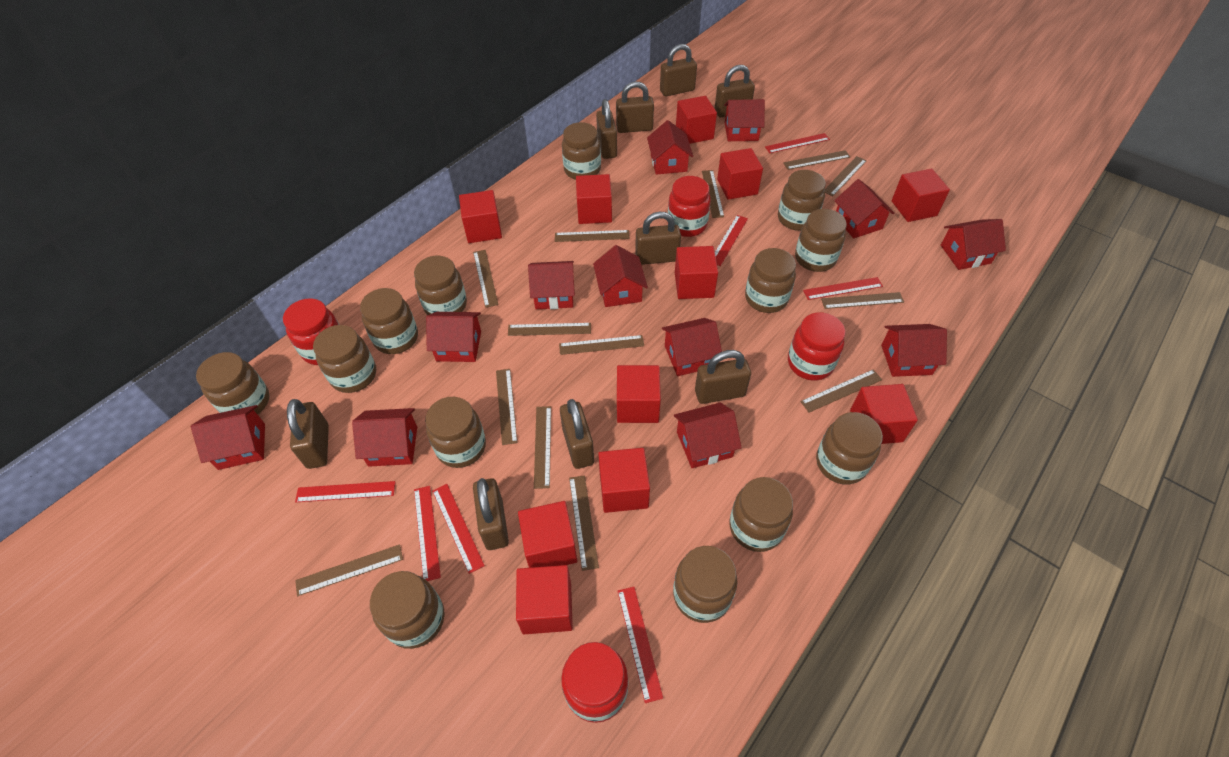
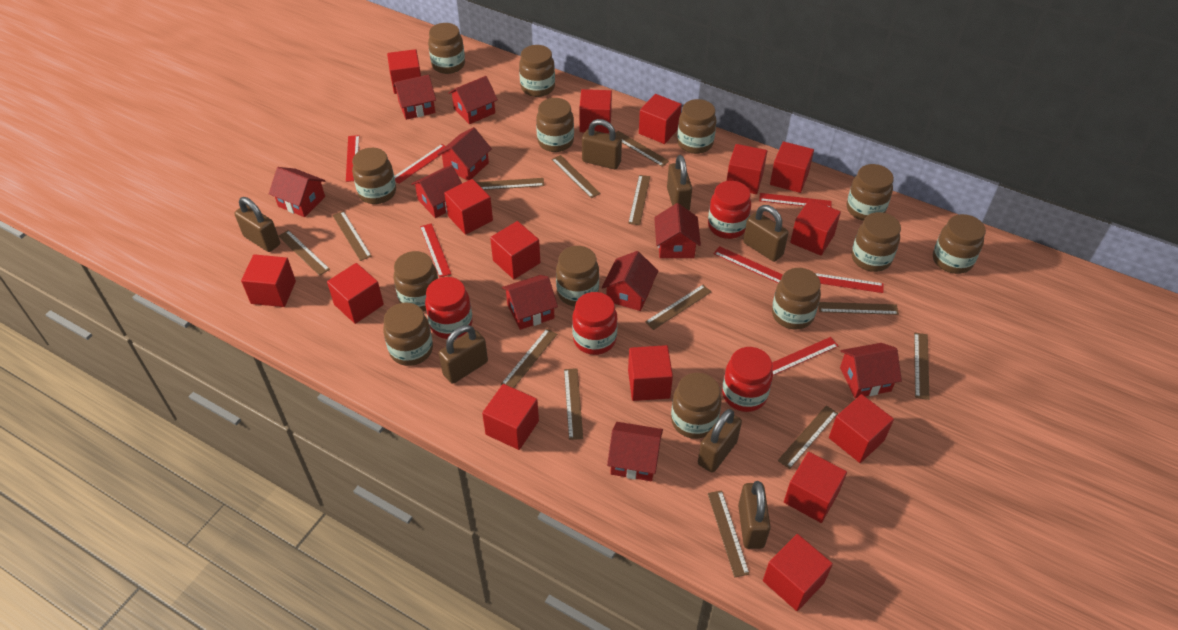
brown padlock: 9 -> 7
red cube: 11 -> 15
red house: 12 -> 10

